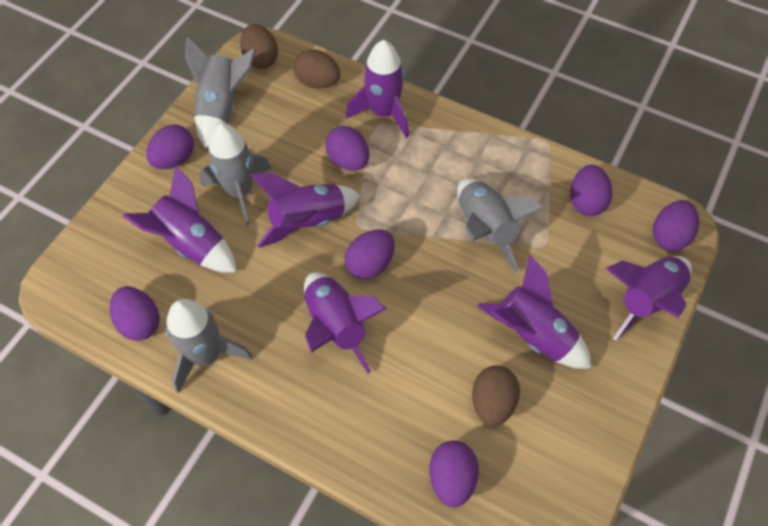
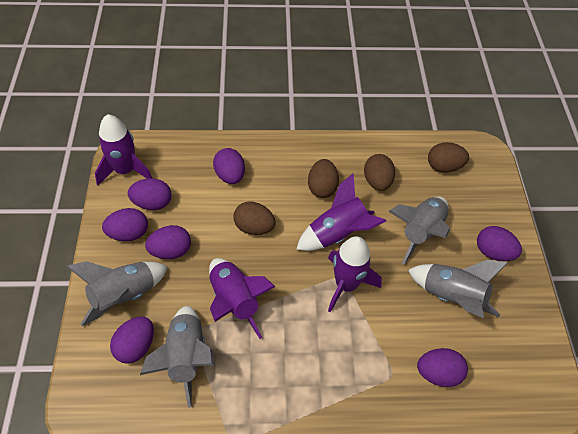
brown egg: 3 -> 4
purple rocket: 6 -> 4

